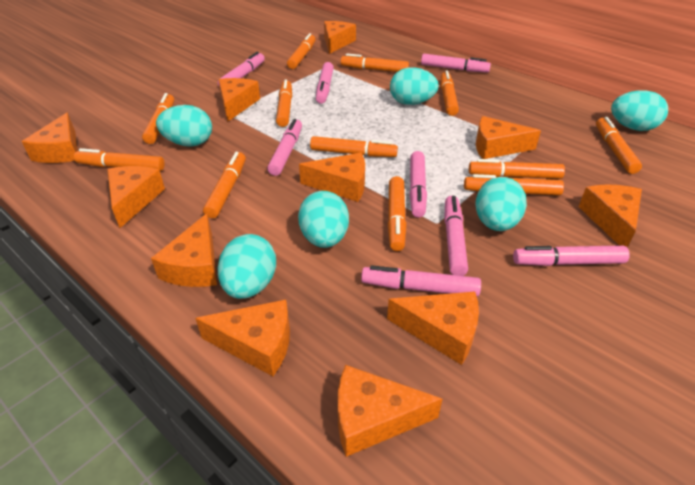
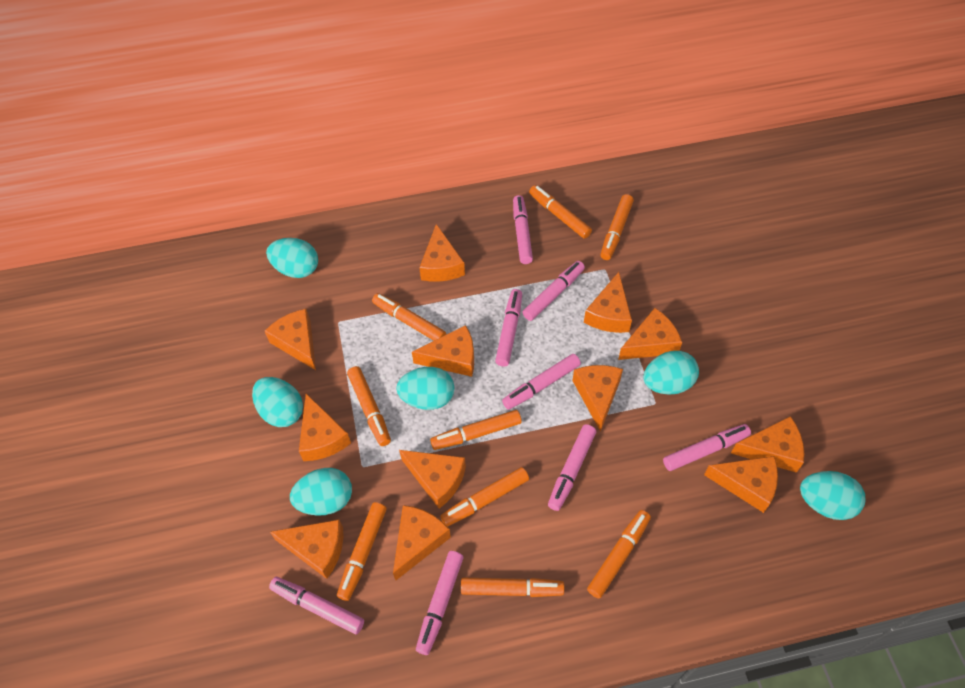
orange cheese: 11 -> 12
orange marker: 12 -> 9

